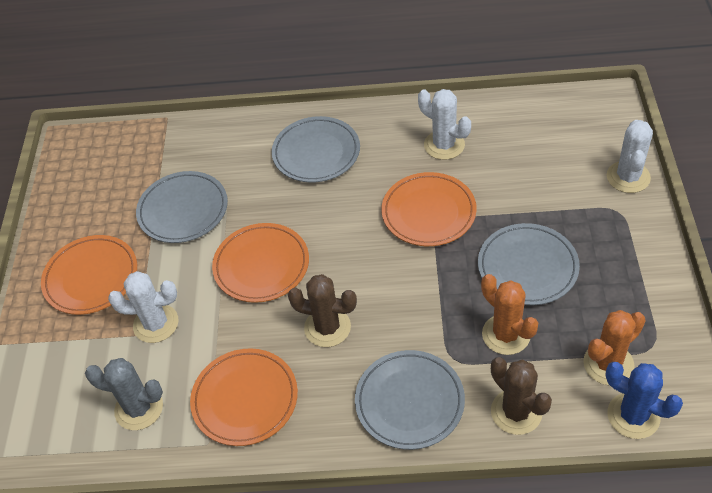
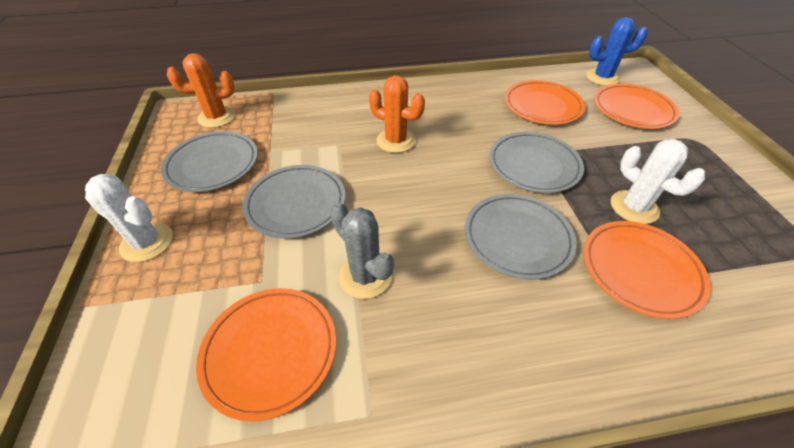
brown cactus: 2 -> 0
white cactus: 3 -> 2

